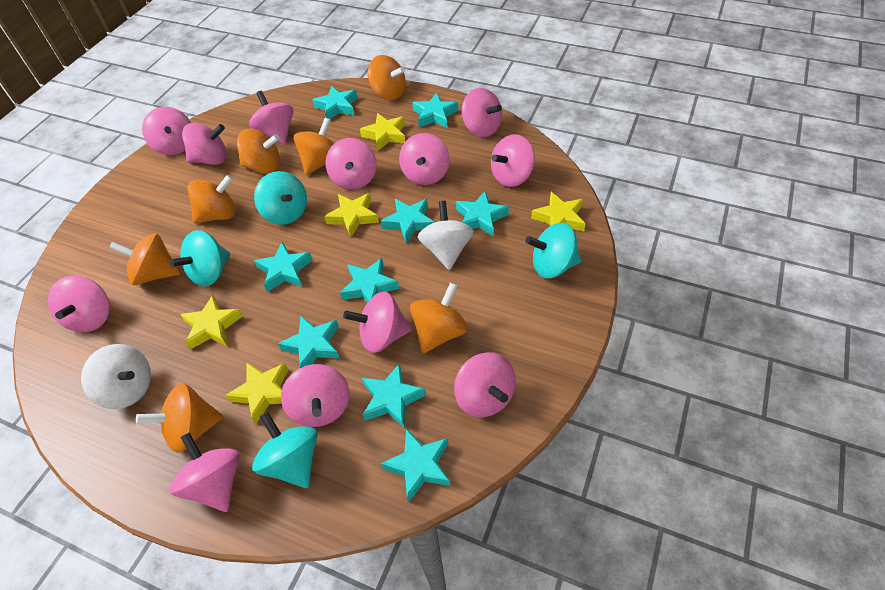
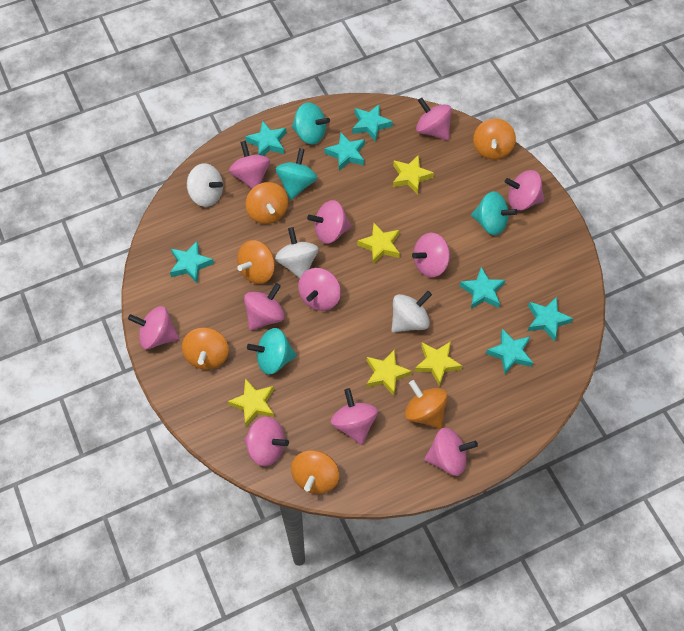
orange spinning top: 7 -> 6
pink spinning top: 12 -> 11
turquoise star: 9 -> 7
white spinning top: 2 -> 3

